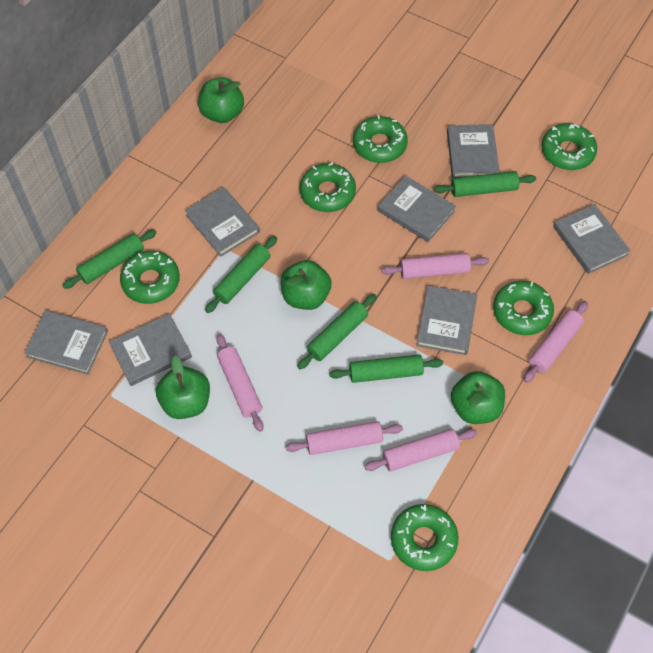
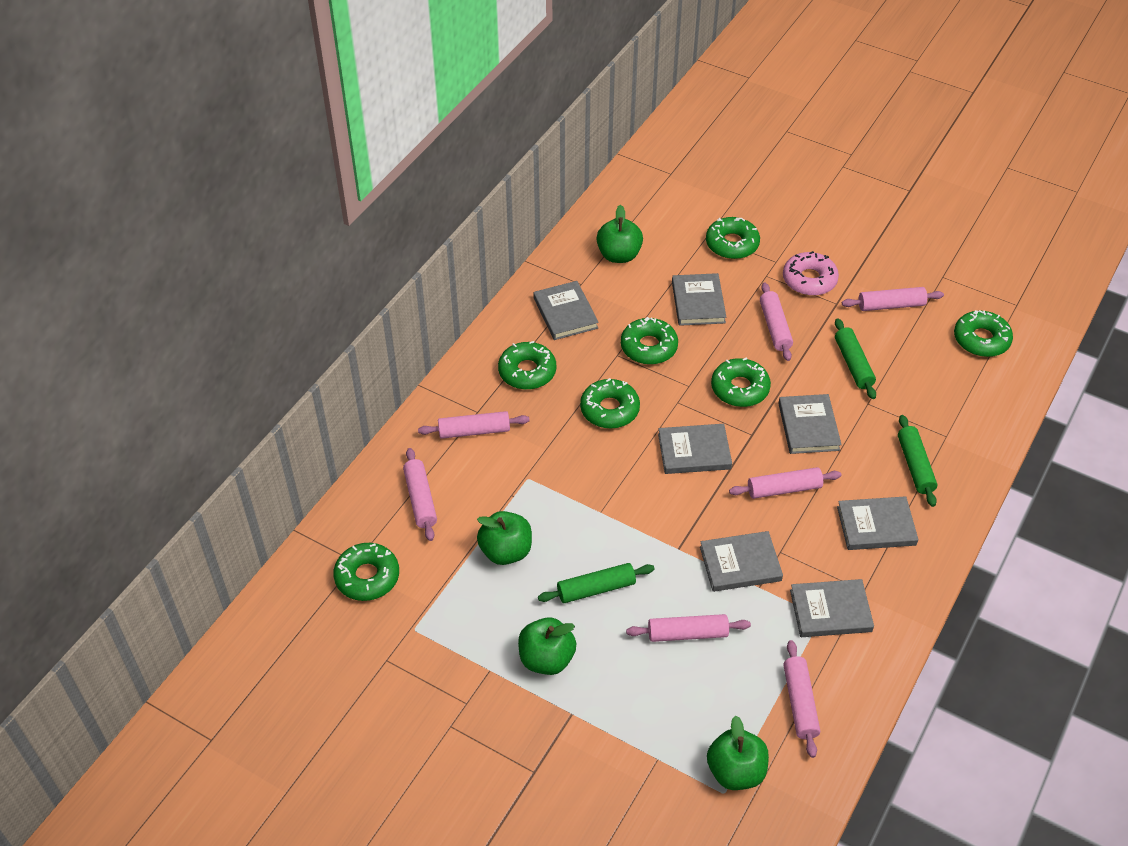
green donut: 6 -> 7
green rolling pin: 5 -> 3
pink donut: 0 -> 1
pink rolling pin: 5 -> 7

